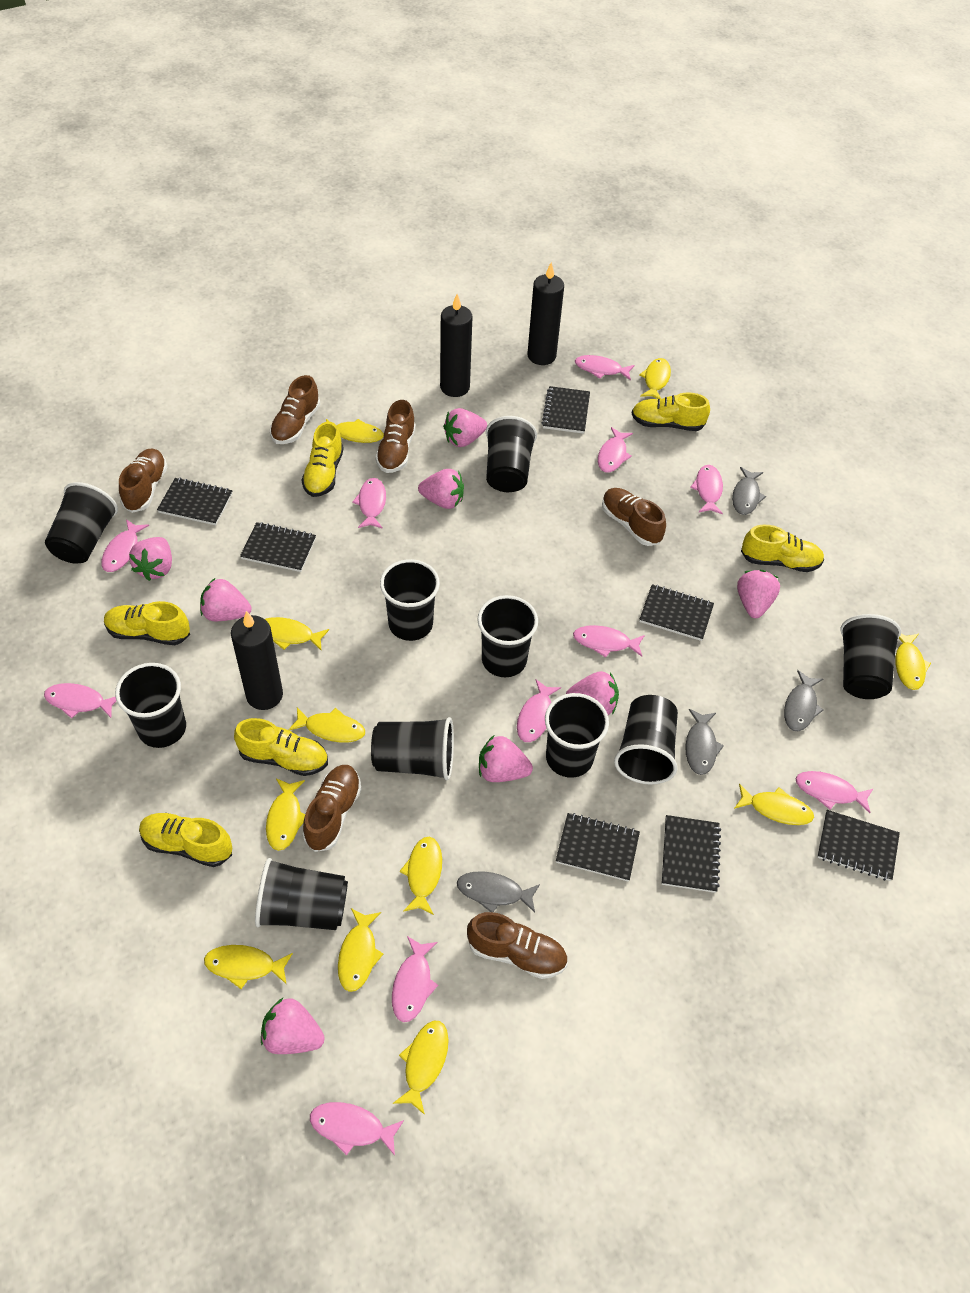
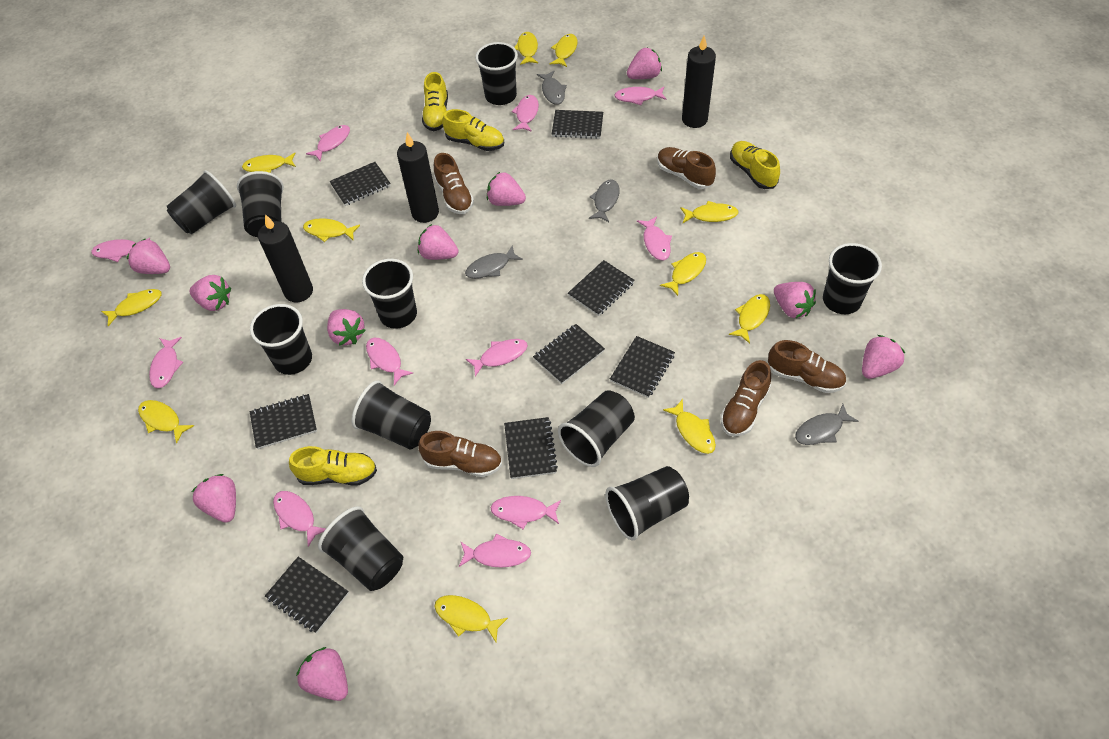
black notebook: 7 -> 8
brown shoe: 6 -> 5
pink strawberry: 8 -> 10
yellow shoe: 6 -> 4

